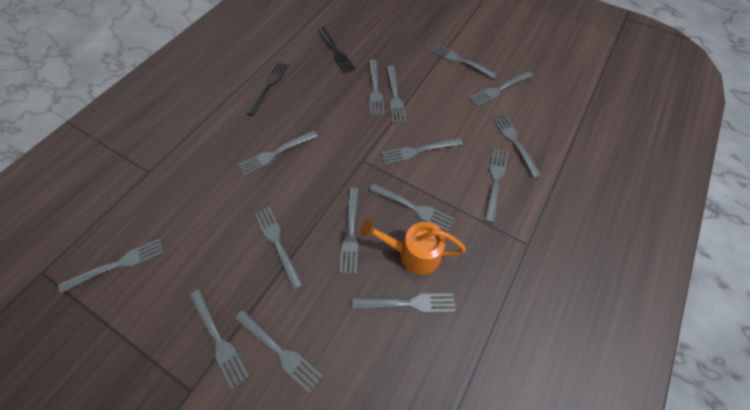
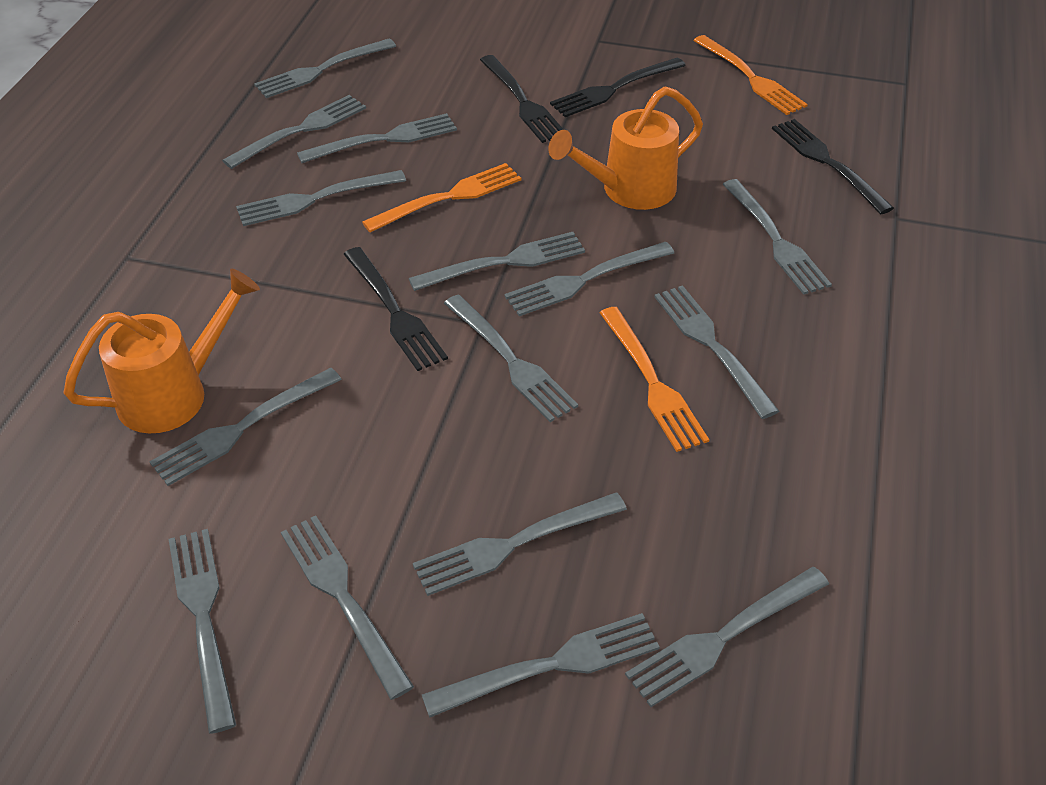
black fork: 2 -> 4
orange fork: 0 -> 3
orange watering can: 1 -> 2

